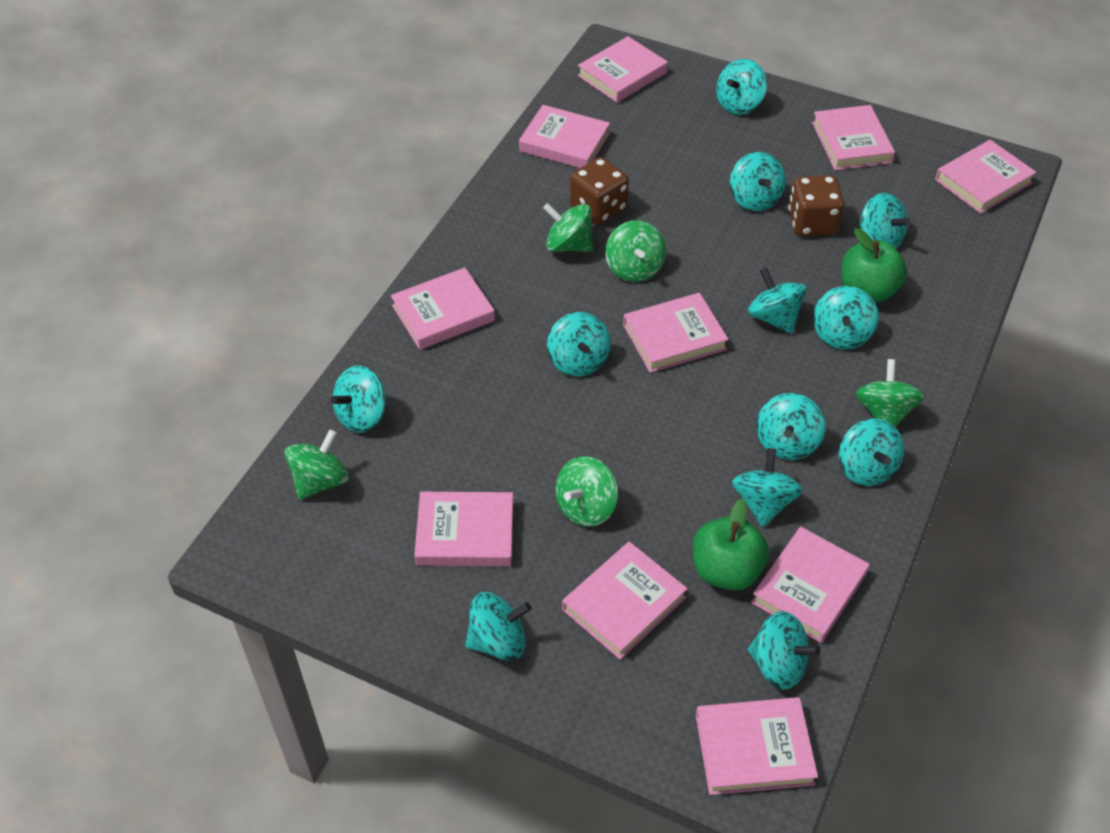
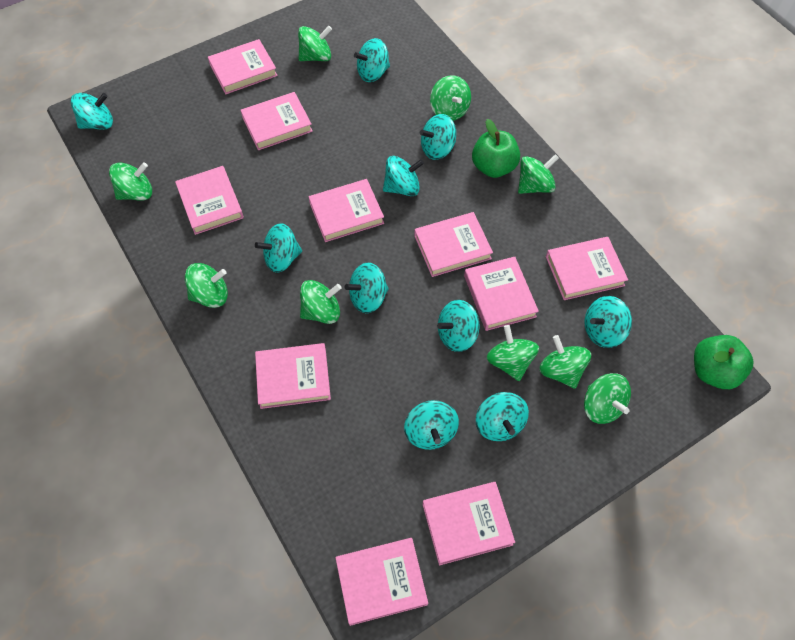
brown dice: 2 -> 0
green spinning top: 5 -> 9
turquoise spinning top: 12 -> 10

